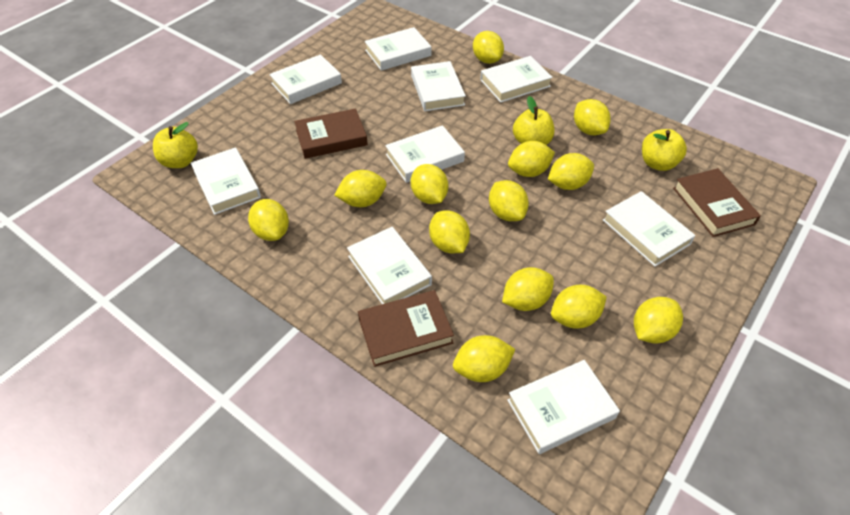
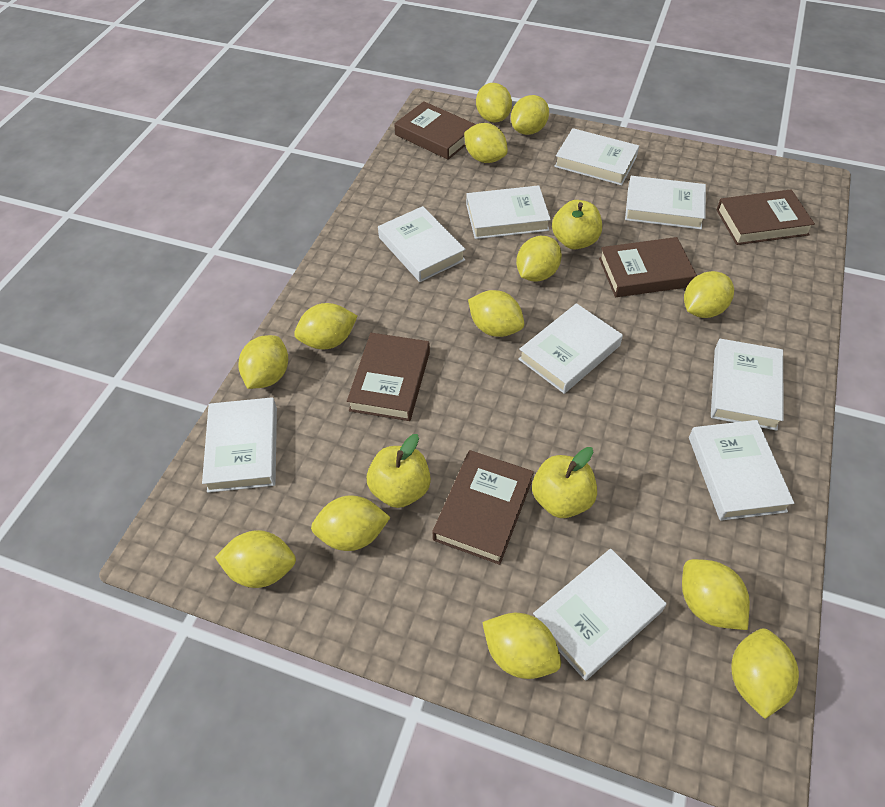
brown book: 3 -> 5

